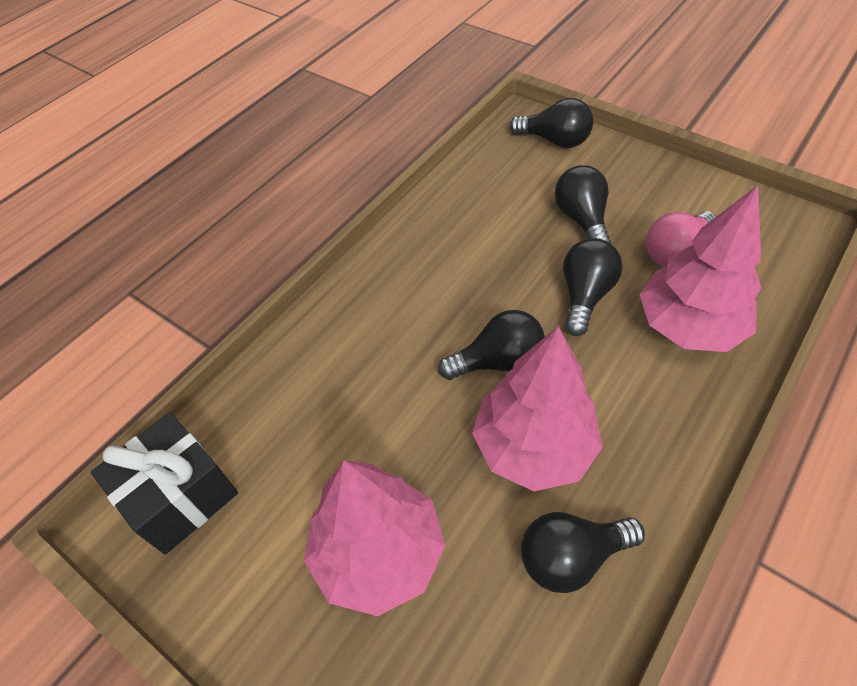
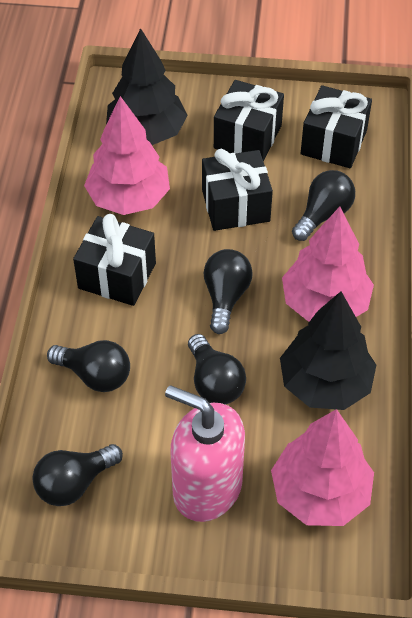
black gift: 1 -> 4
black tree: 0 -> 2
pink light bulb: 1 -> 0
pink soap dispenser: 0 -> 1

